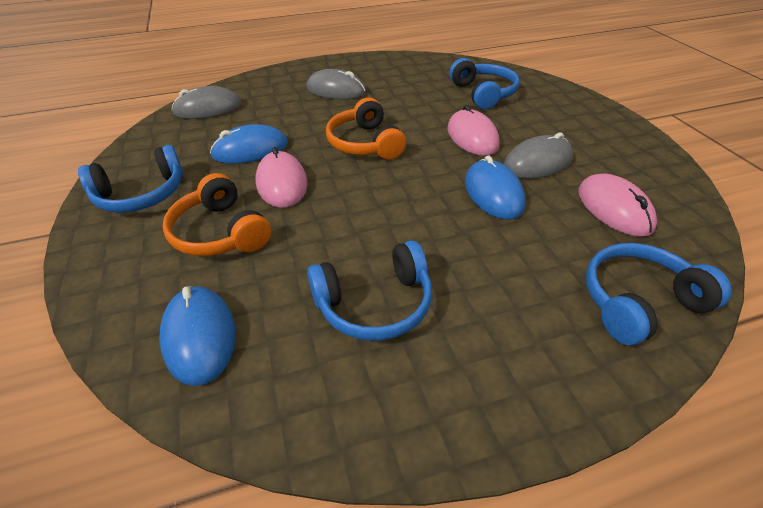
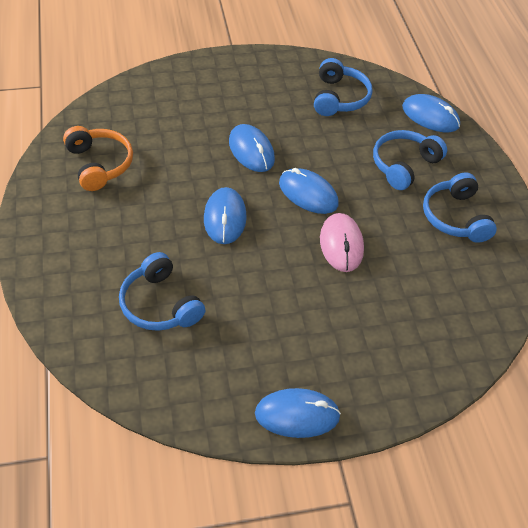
blue mouse: 3 -> 5
grey mouse: 3 -> 0
orange headphones: 2 -> 1
pink mouse: 3 -> 1

